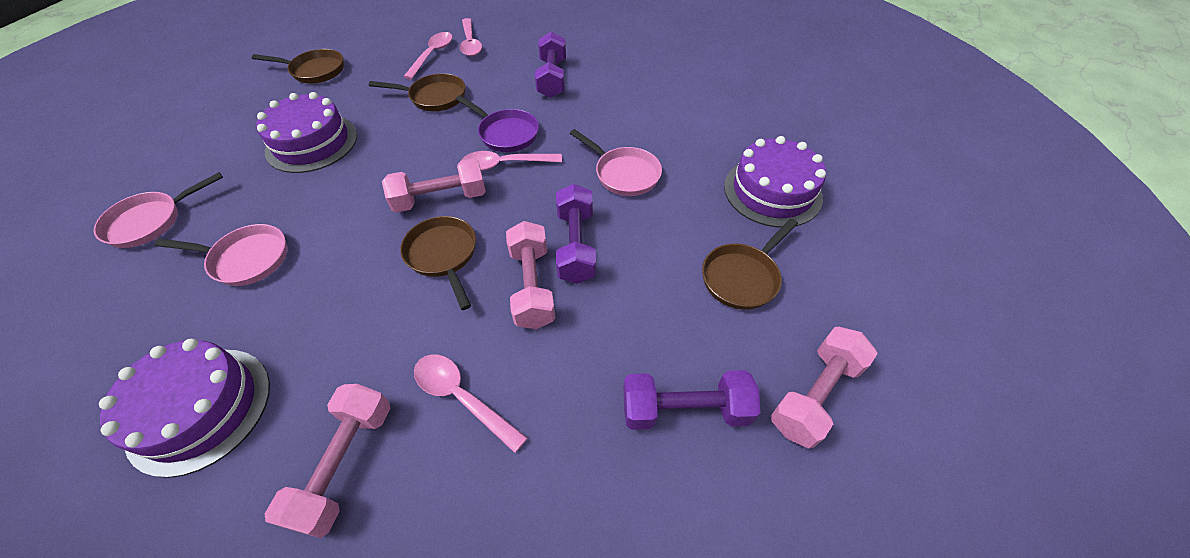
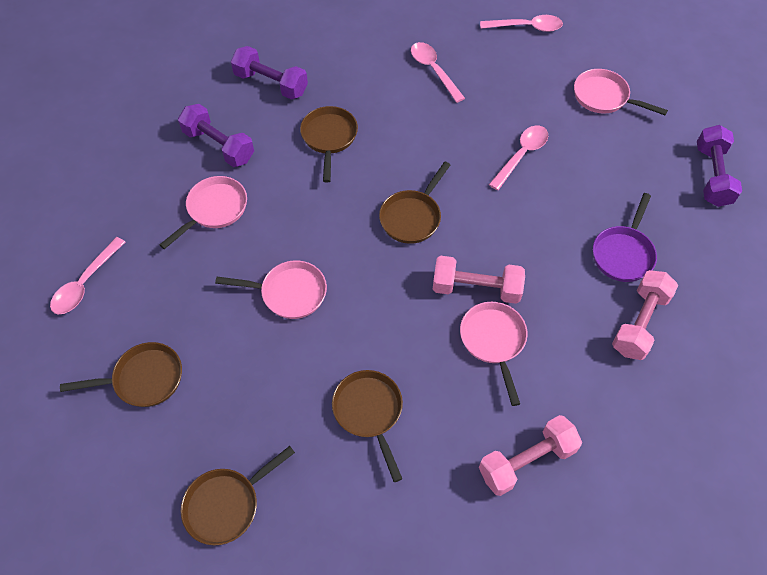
brown pan: 4 -> 5
pink dumbbell: 4 -> 3
pink pan: 3 -> 4
purple cake: 3 -> 0

